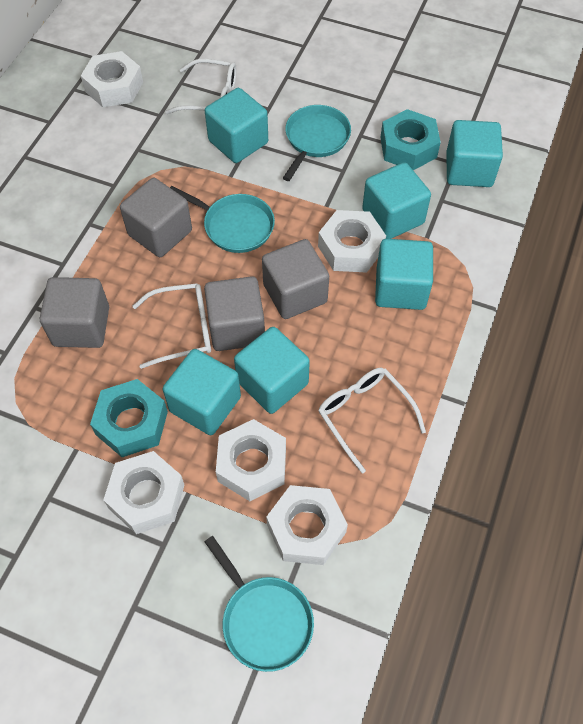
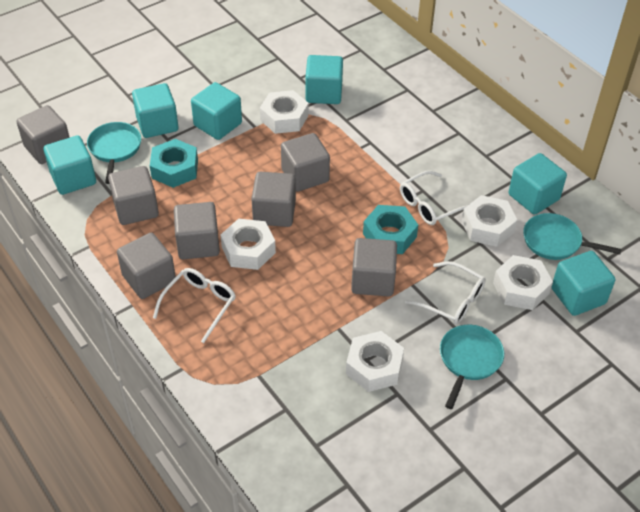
grey cube: 4 -> 7

